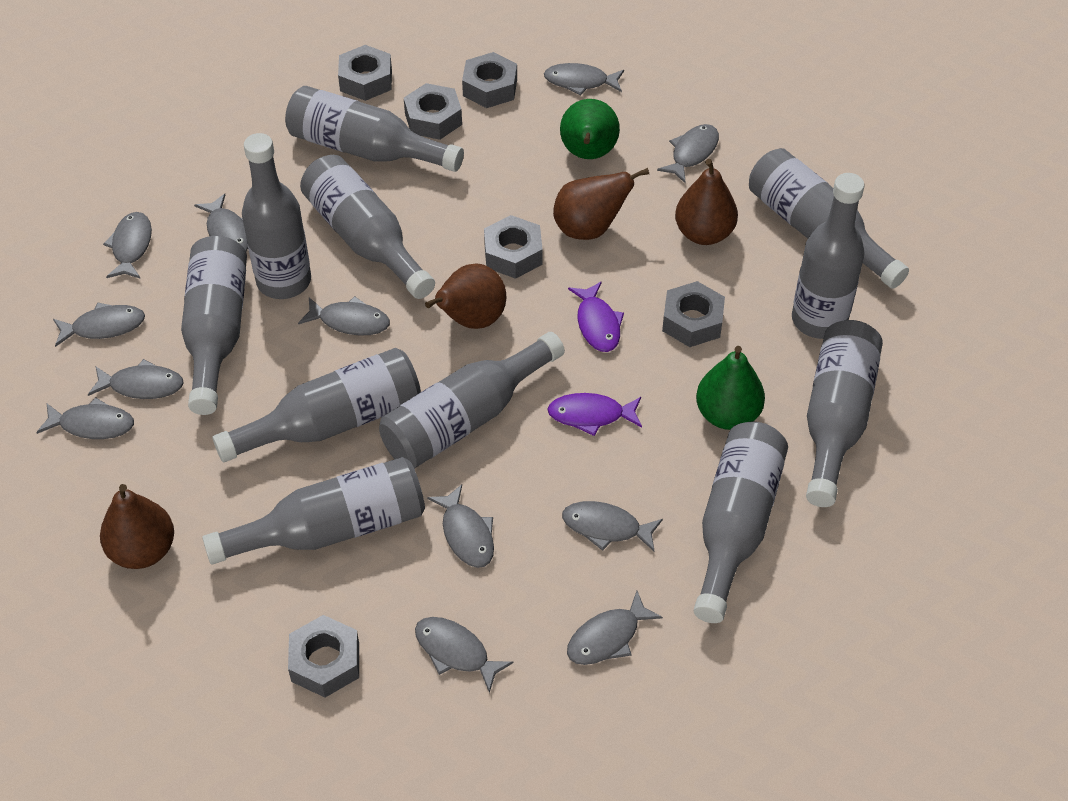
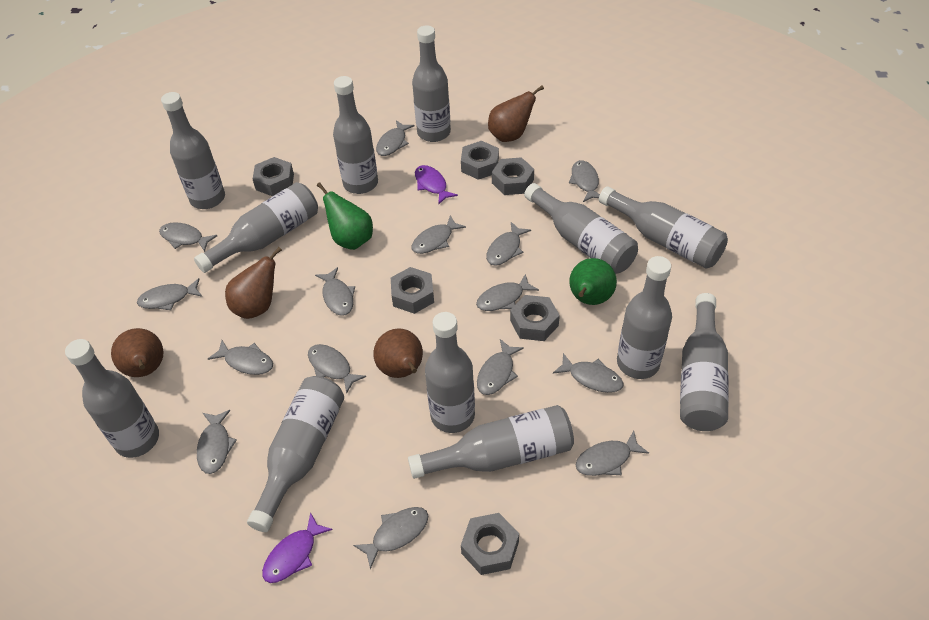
grey bottle: 11 -> 12
grey fish: 12 -> 15

